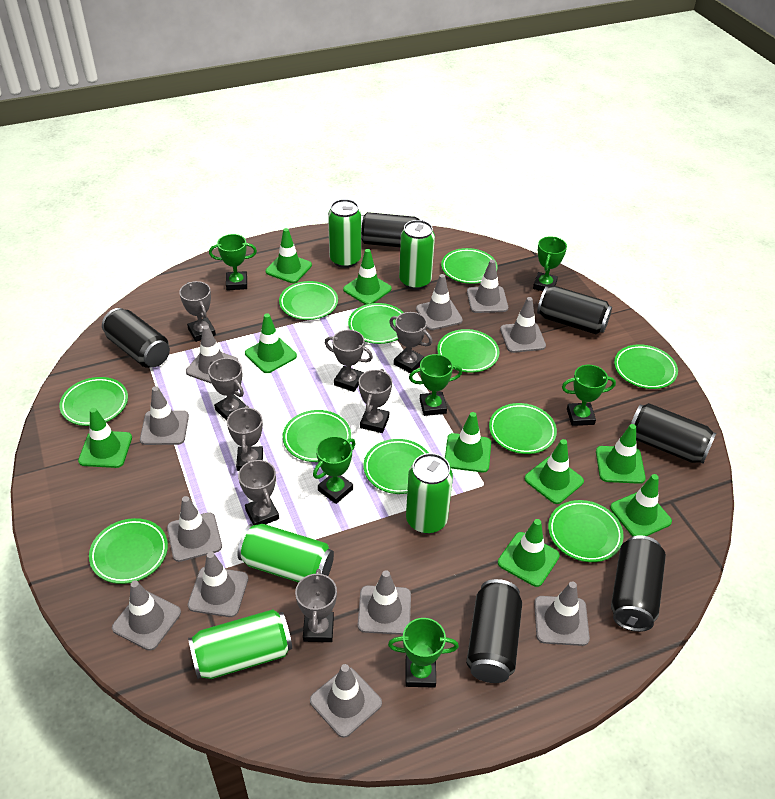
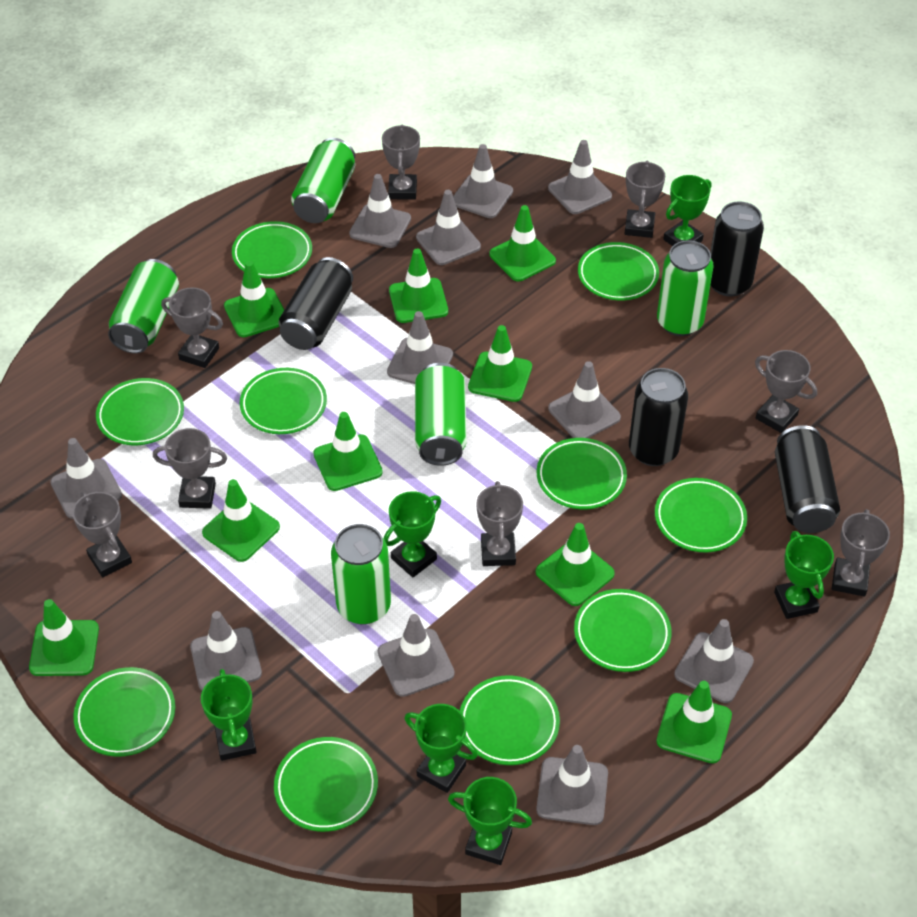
black can: 6 -> 4
green plate: 11 -> 10

